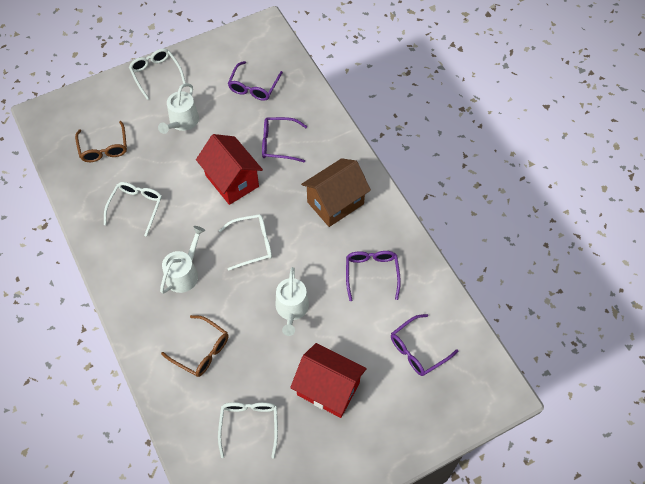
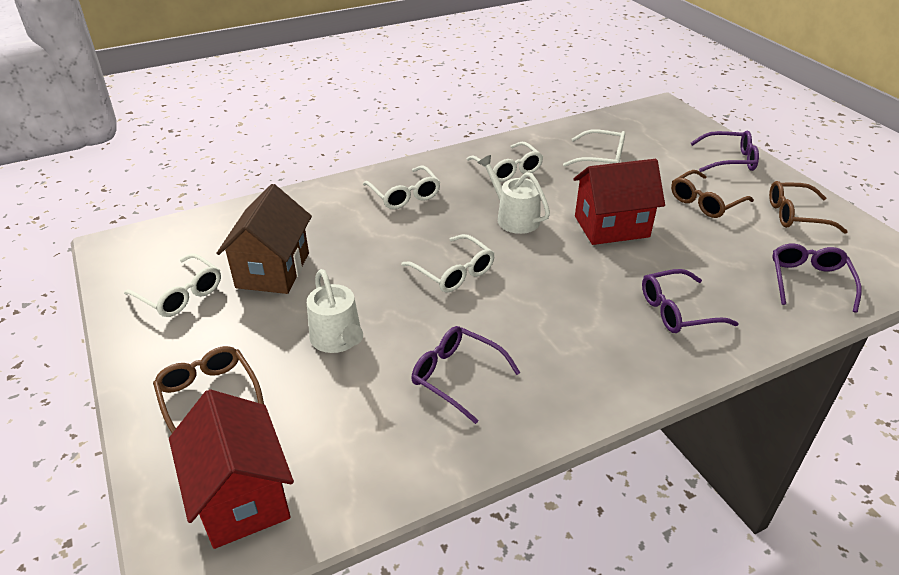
brown glasses: 2 -> 3
white glasses: 4 -> 5
white watering can: 3 -> 2

